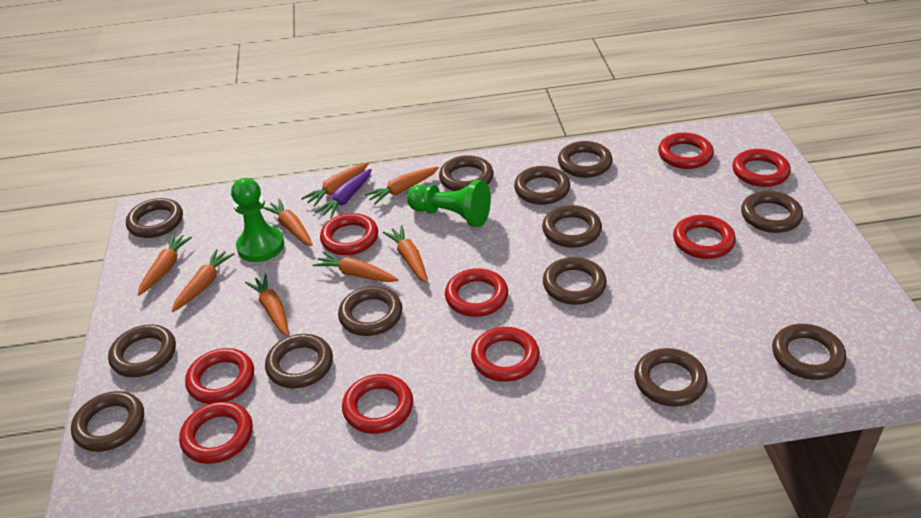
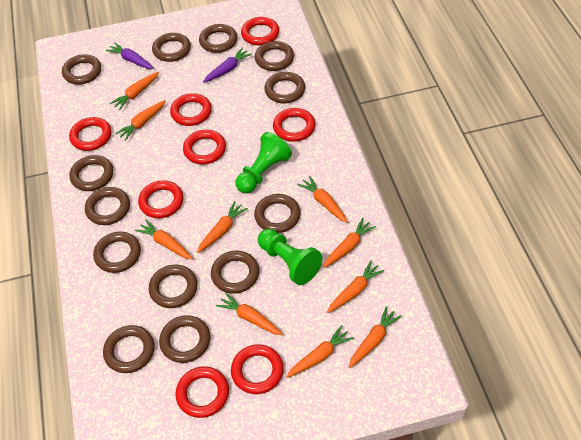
orange carrot: 8 -> 10
purple carrot: 1 -> 2
red ring: 9 -> 8

